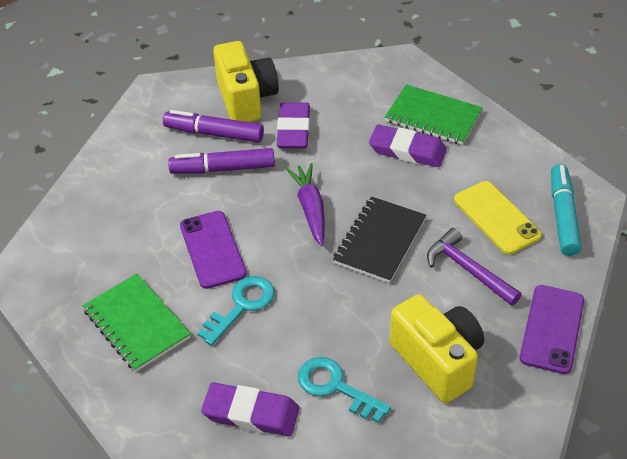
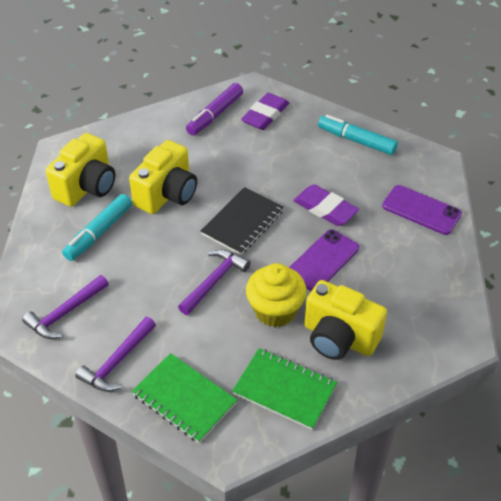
purple carrot: 1 -> 0
purple eraser: 3 -> 2
purple hammer: 1 -> 3
purple marker: 2 -> 1
turquoise key: 2 -> 0
turquoise marker: 1 -> 2
yellow camera: 2 -> 3
yellow cupcake: 0 -> 1
yellow phone: 1 -> 0

